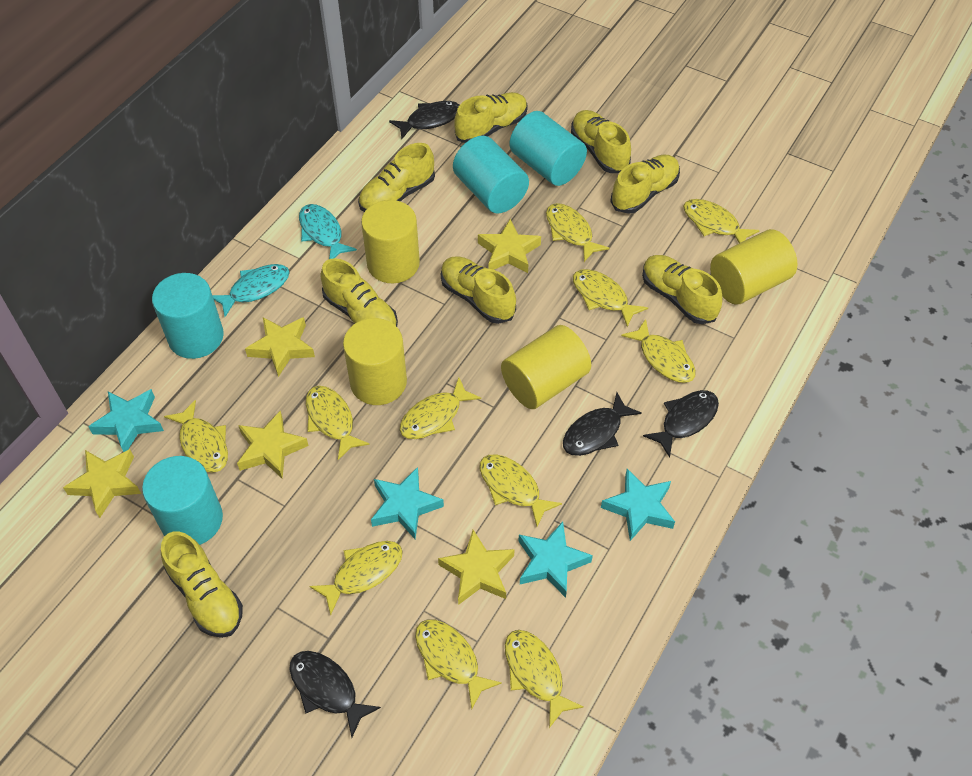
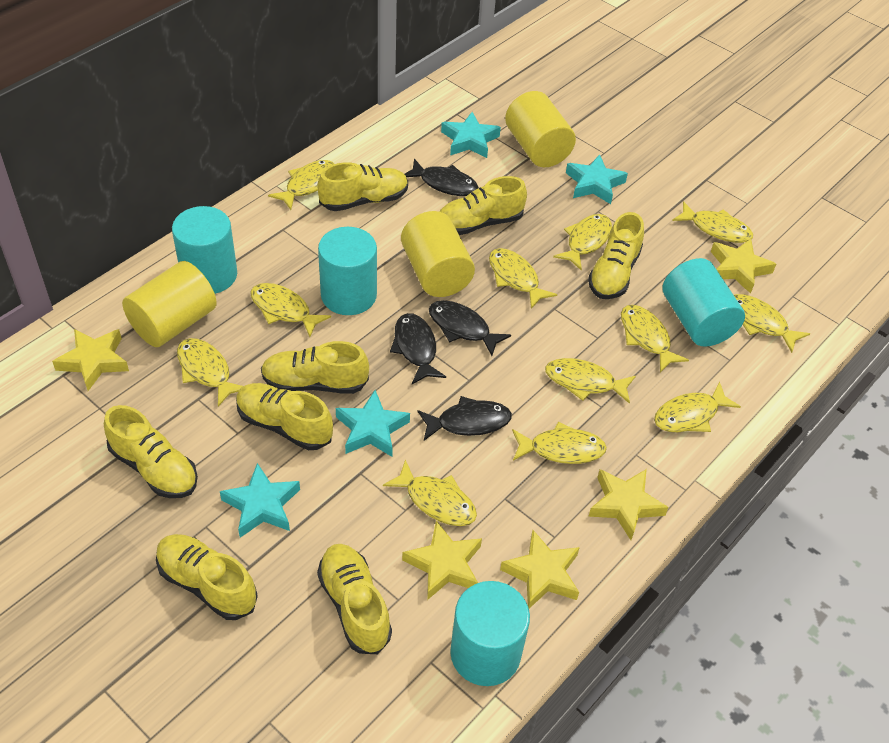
turquoise fish: 2 -> 0
yellow cylinder: 4 -> 3
yellow fish: 11 -> 12

